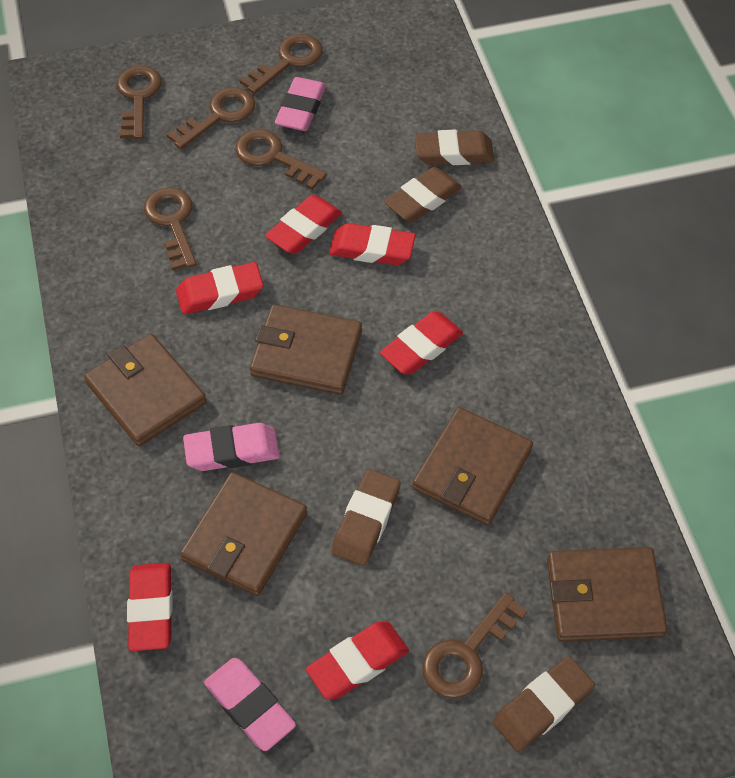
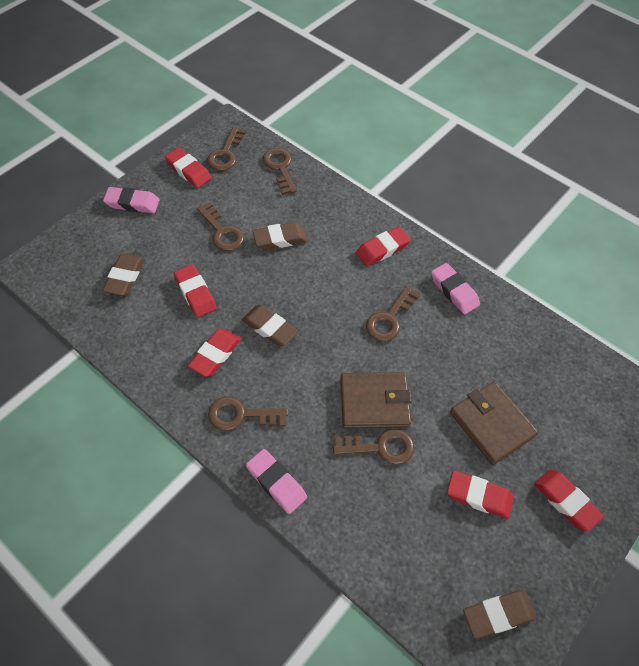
brown wallet: 5 -> 2

